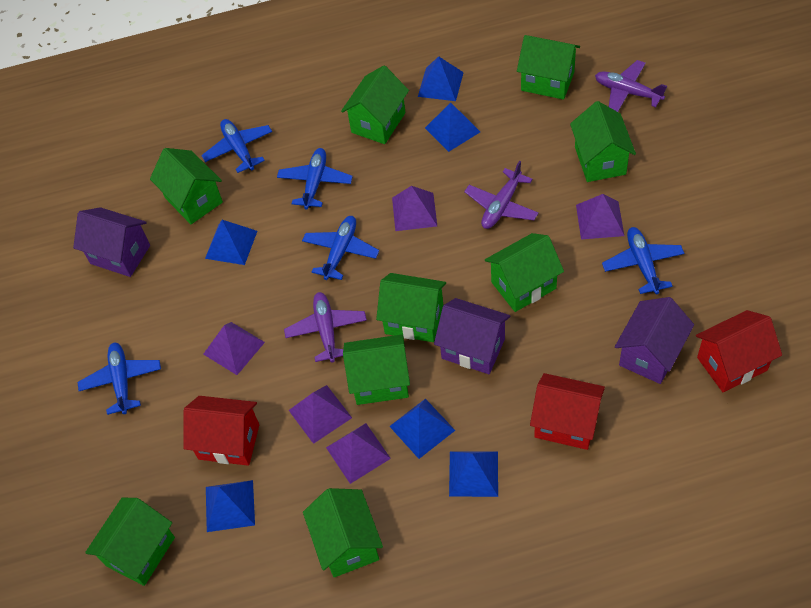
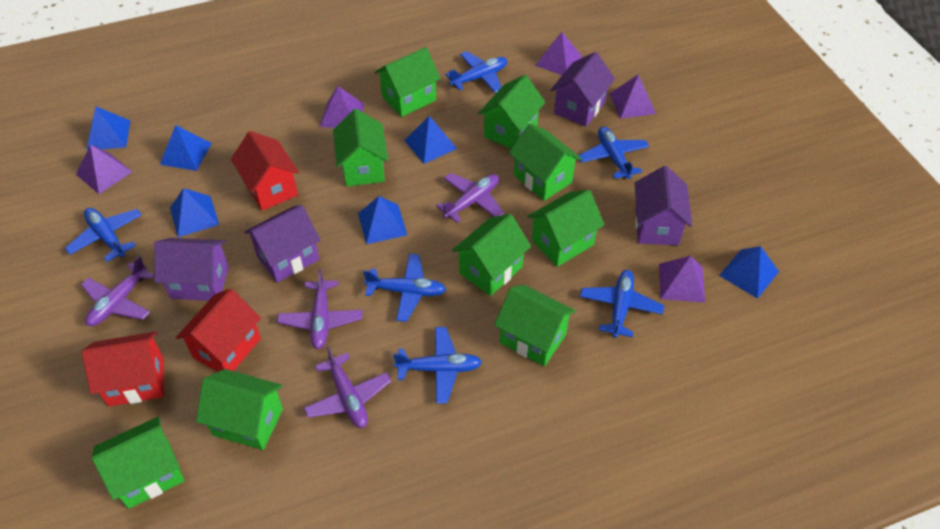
blue plane: 5 -> 6
purple house: 3 -> 4
purple plane: 3 -> 4

